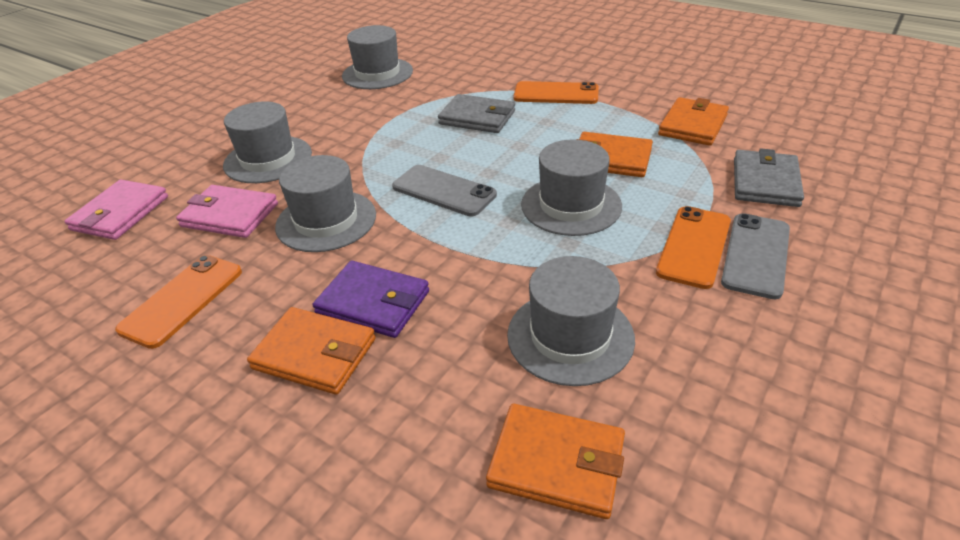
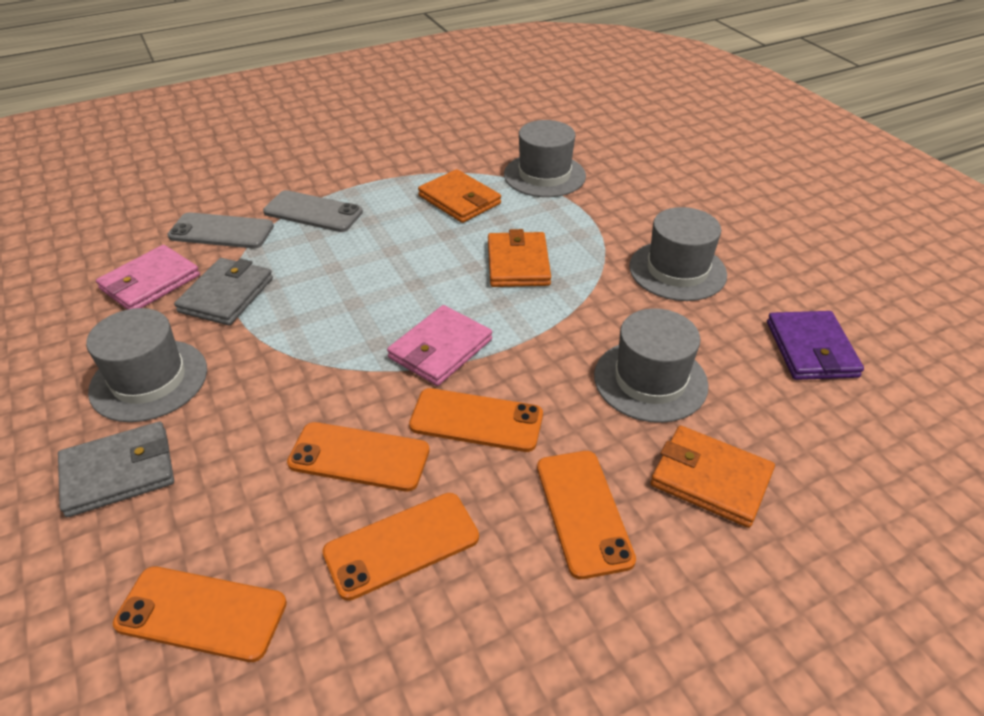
grey hat: 5 -> 4
orange phone: 3 -> 5
orange wallet: 4 -> 3

